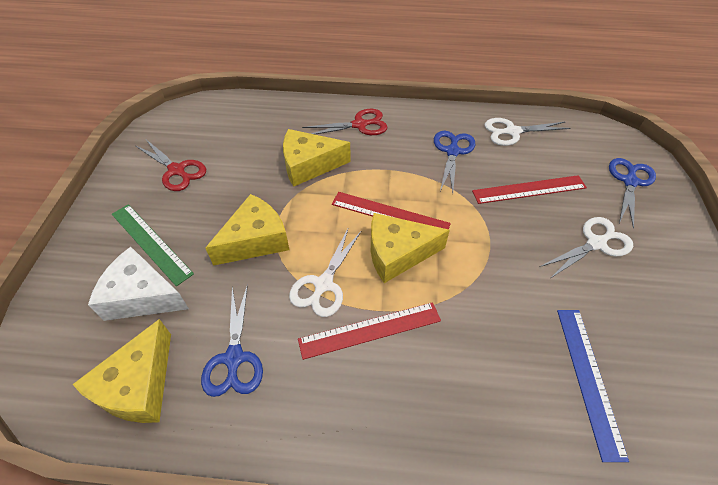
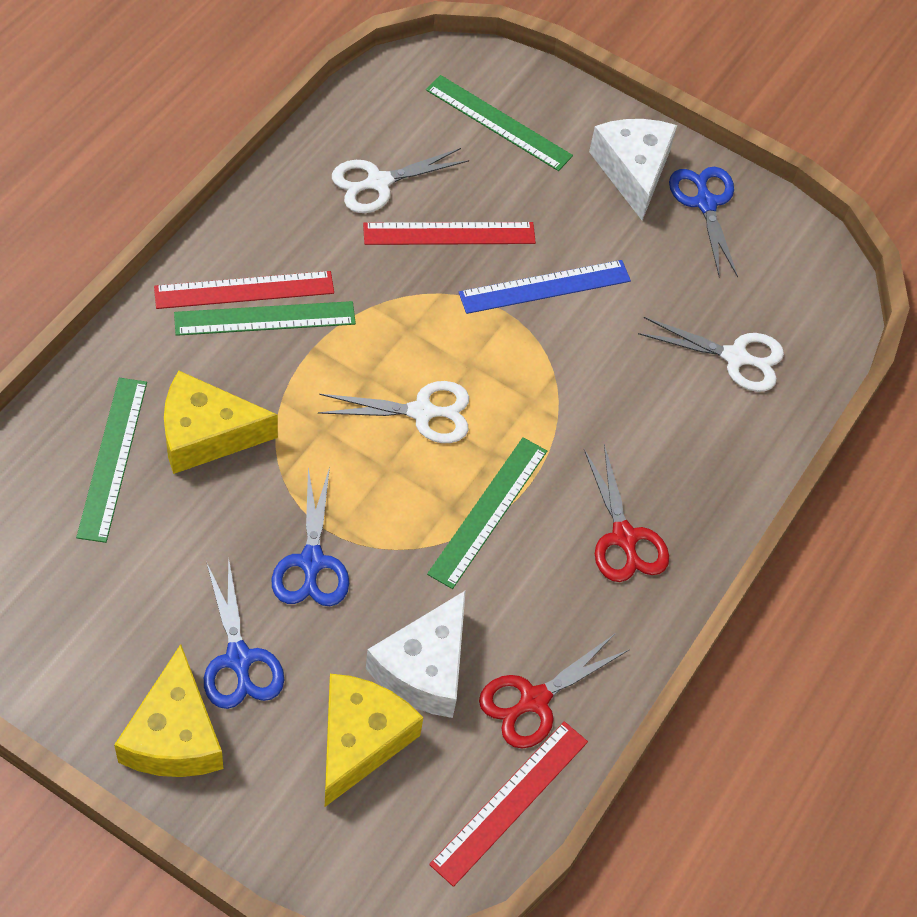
green ruler: 1 -> 4
white cheese: 1 -> 2
yellow cheese: 4 -> 3

